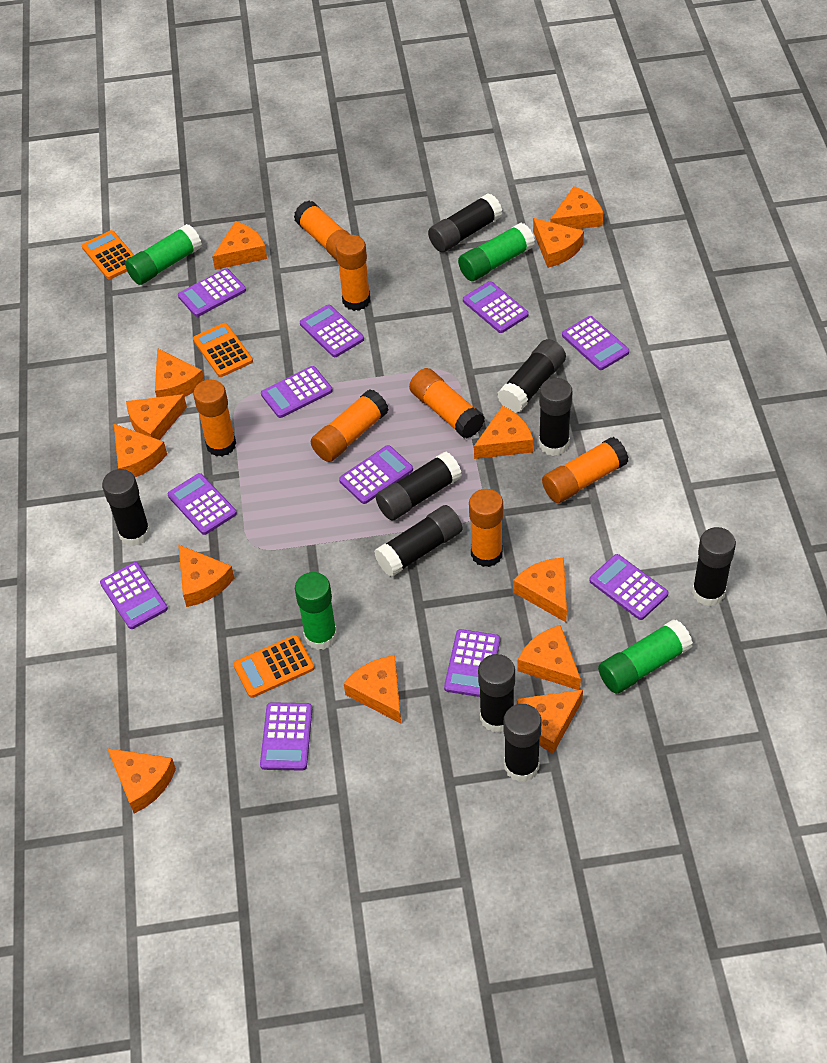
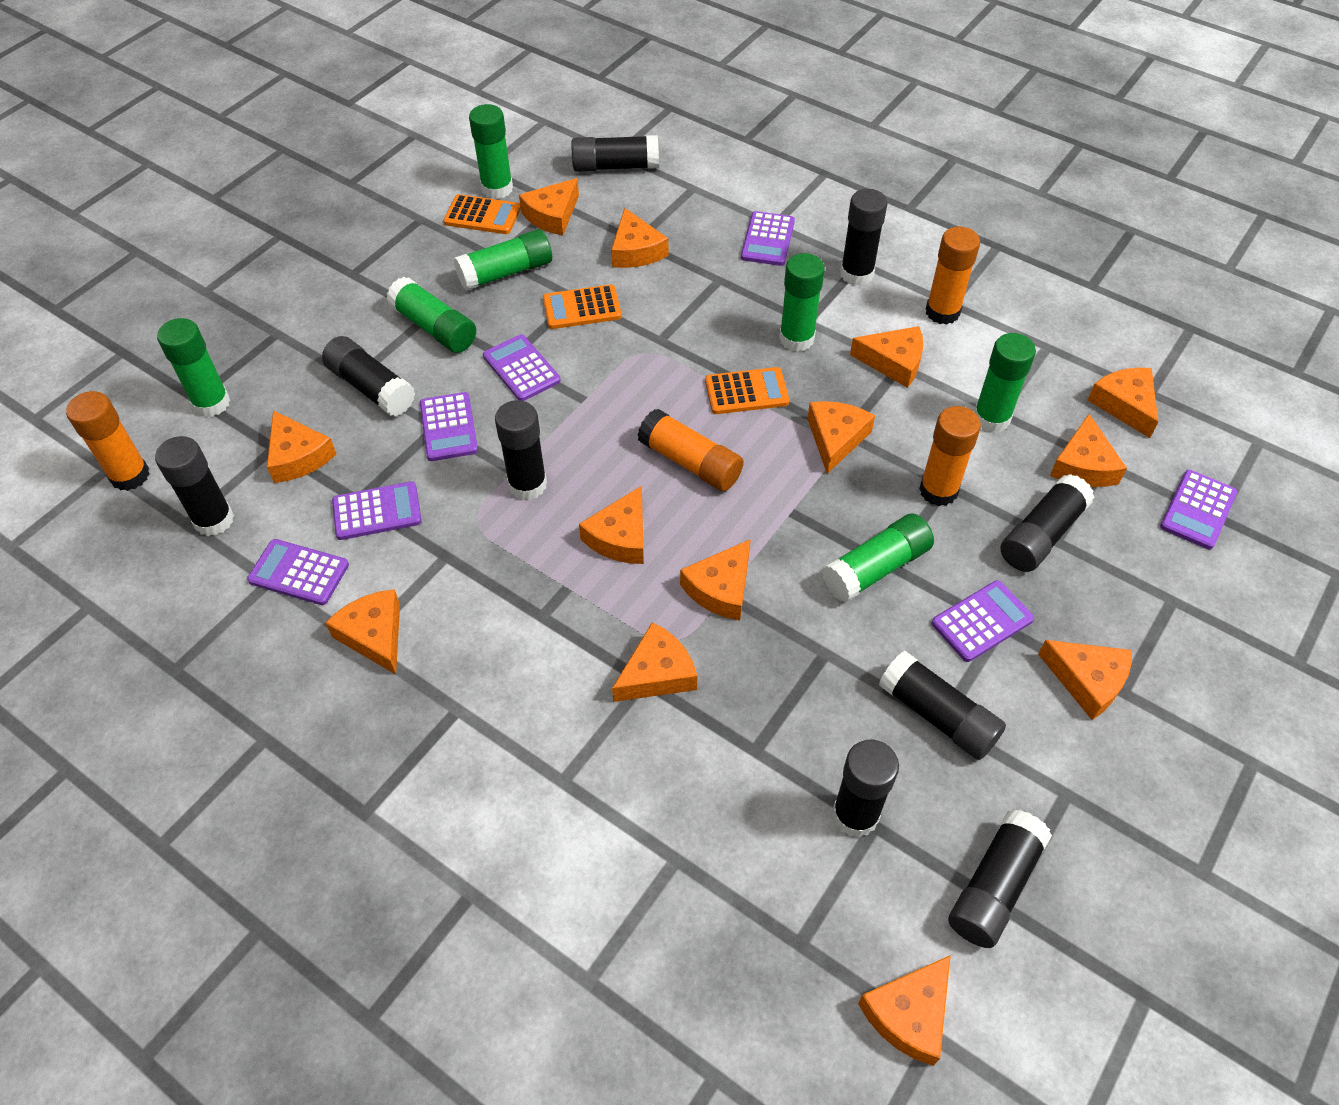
green glue stick: 4 -> 7
orange glue stick: 7 -> 4
purple calculator: 11 -> 7

